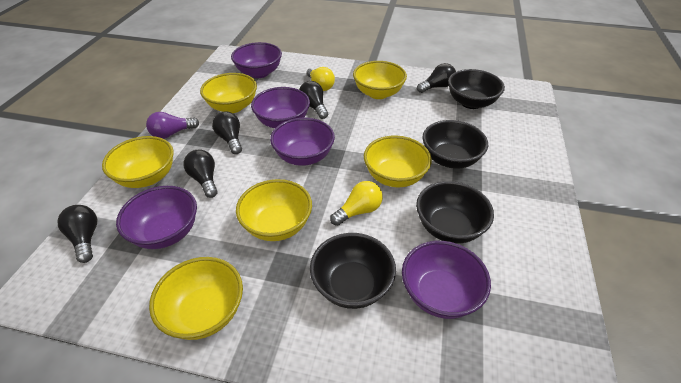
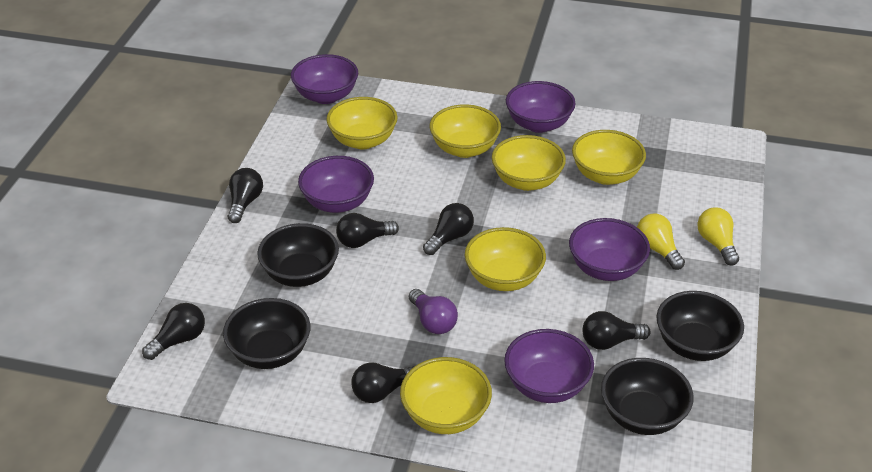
black light bulb: 5 -> 6

